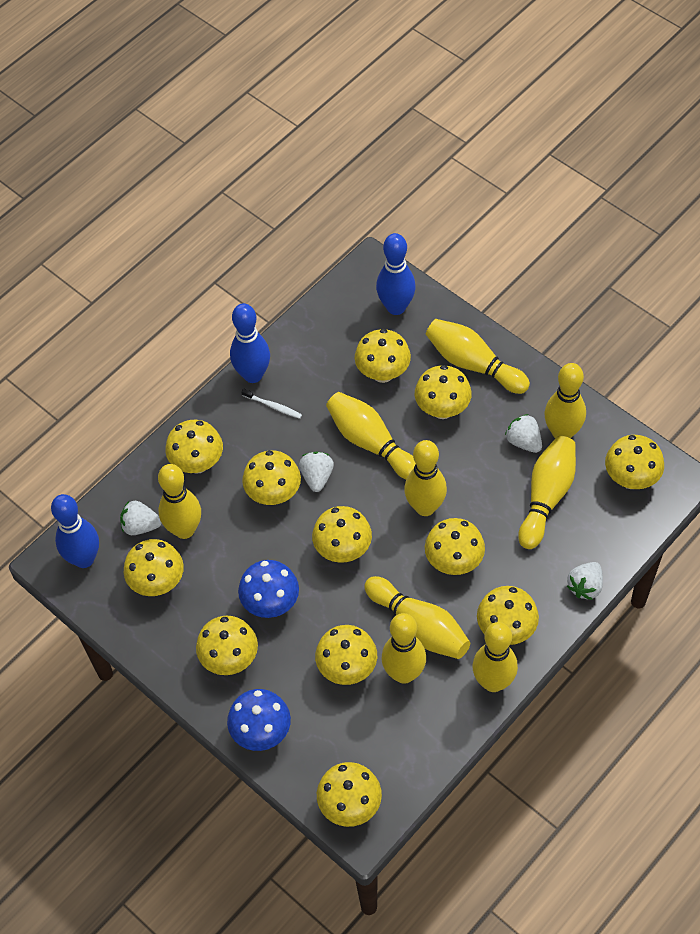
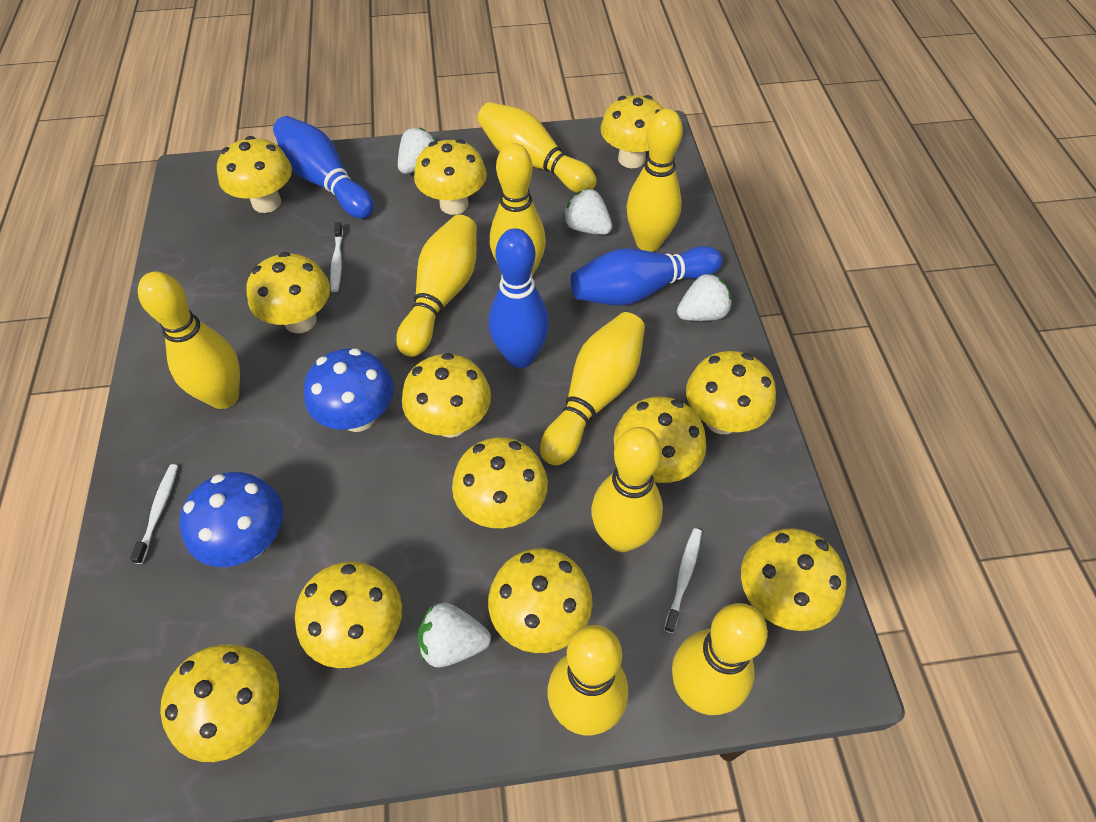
white toothbrush: 1 -> 3

